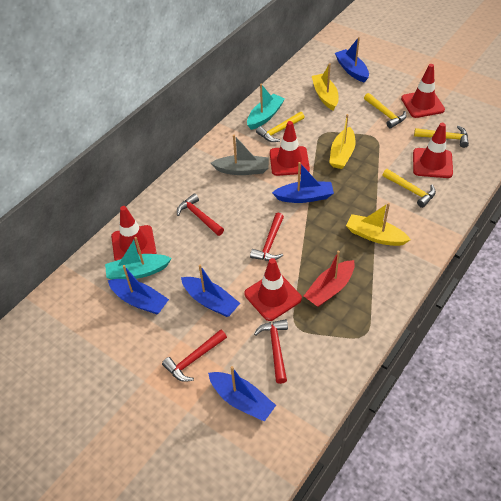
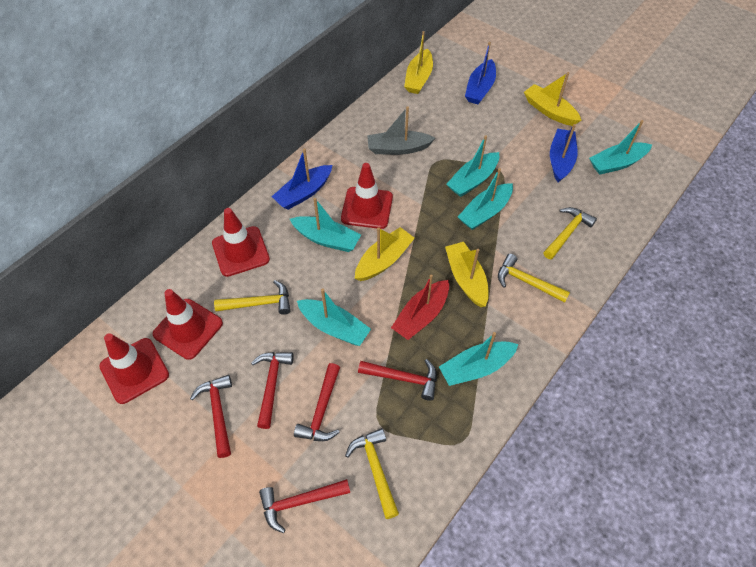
blue boat: 5 -> 3
red hammer: 4 -> 5
red traffic cone: 5 -> 4
turquoise boat: 2 -> 6
yellow boat: 3 -> 4

